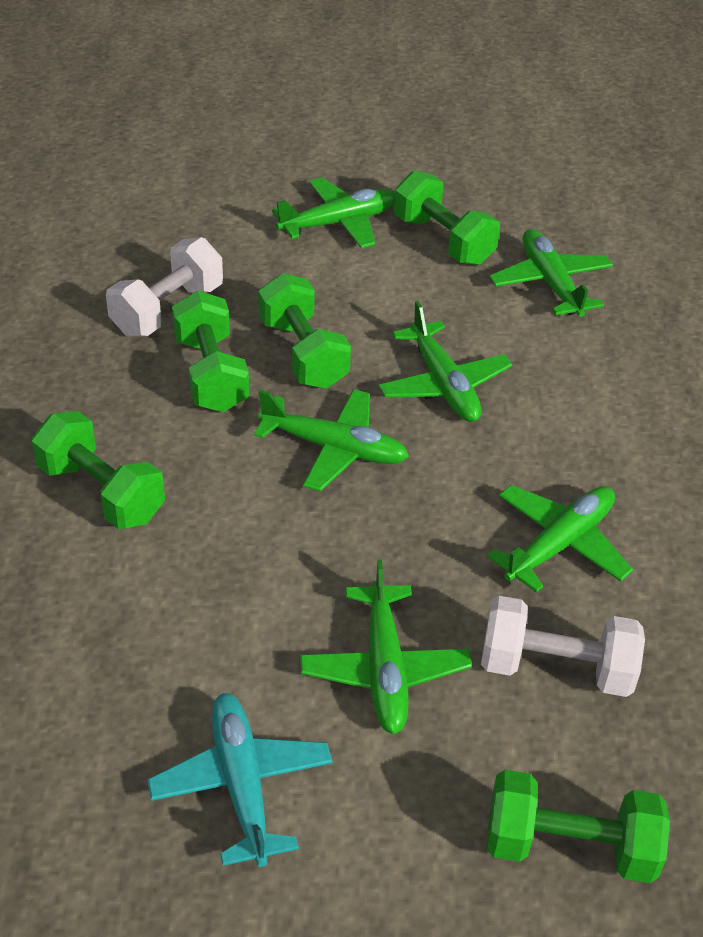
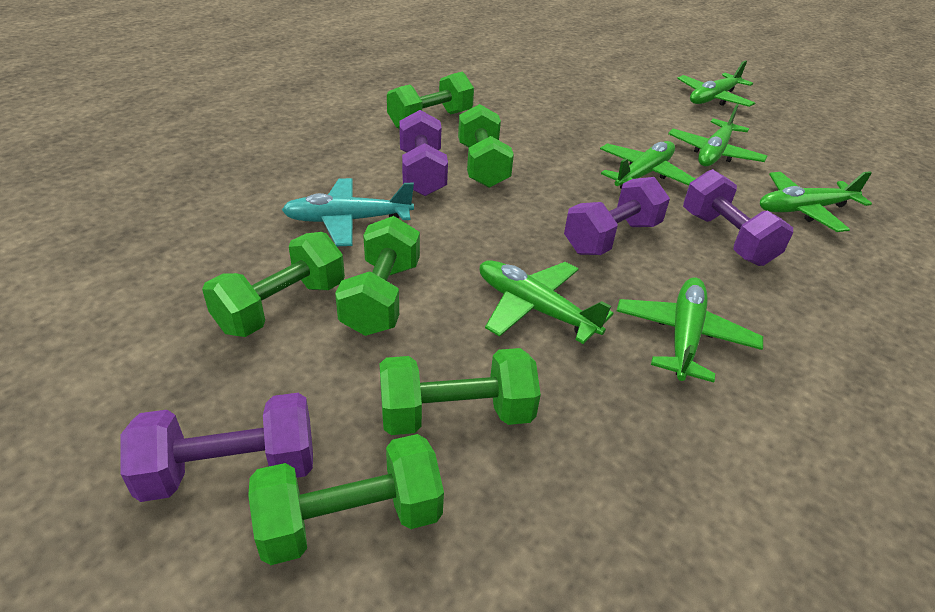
green dumbbell: 5 -> 6
purple dumbbell: 0 -> 4
white dumbbell: 2 -> 0

